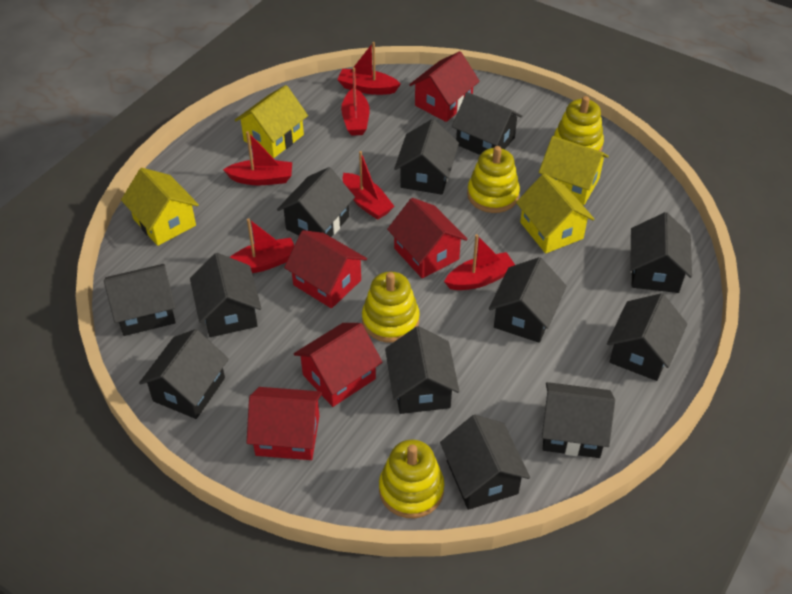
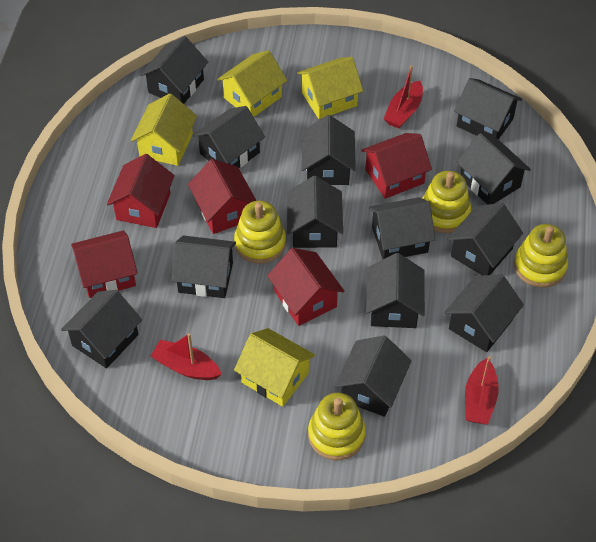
black house: 12 -> 13
red boat: 6 -> 3

